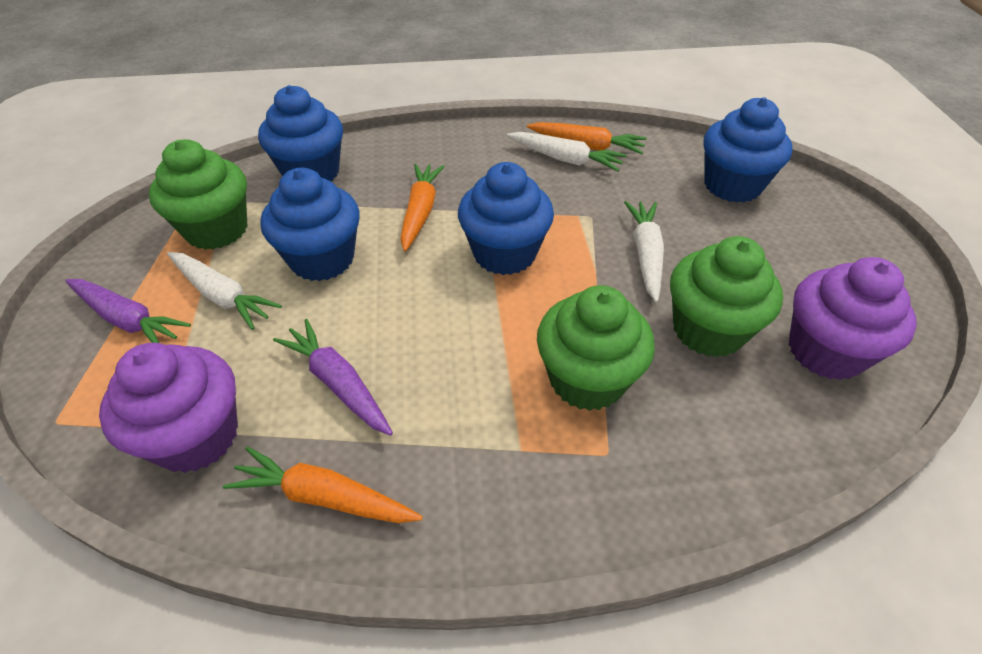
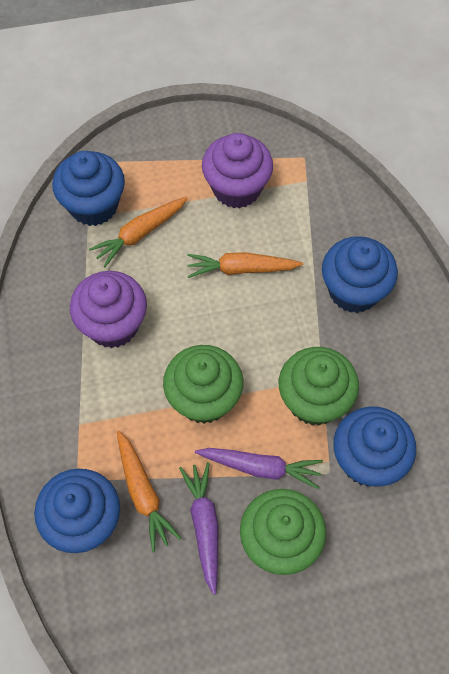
white carrot: 3 -> 0

